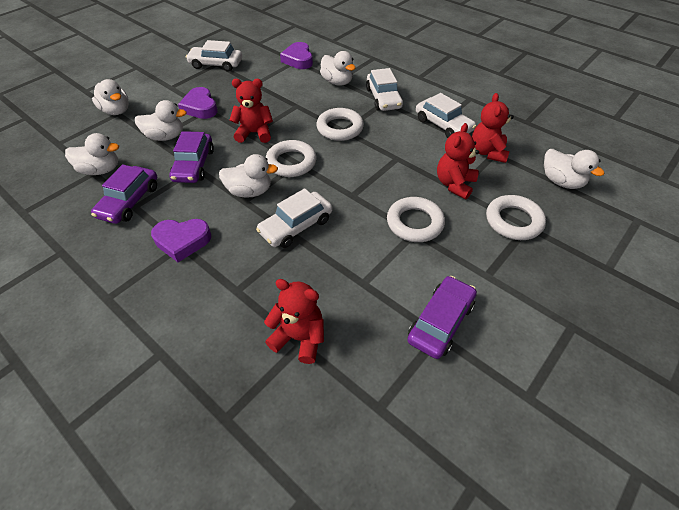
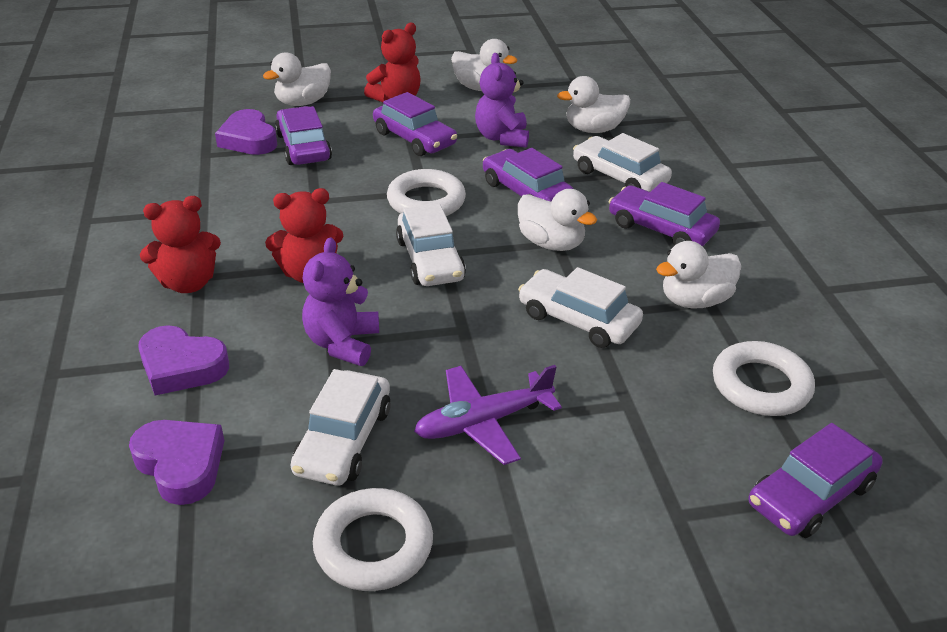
purple car: 3 -> 5
purple plane: 0 -> 1
purple teddy bear: 0 -> 2
red teddy bear: 4 -> 3
white duck: 6 -> 5
white ring: 4 -> 3

